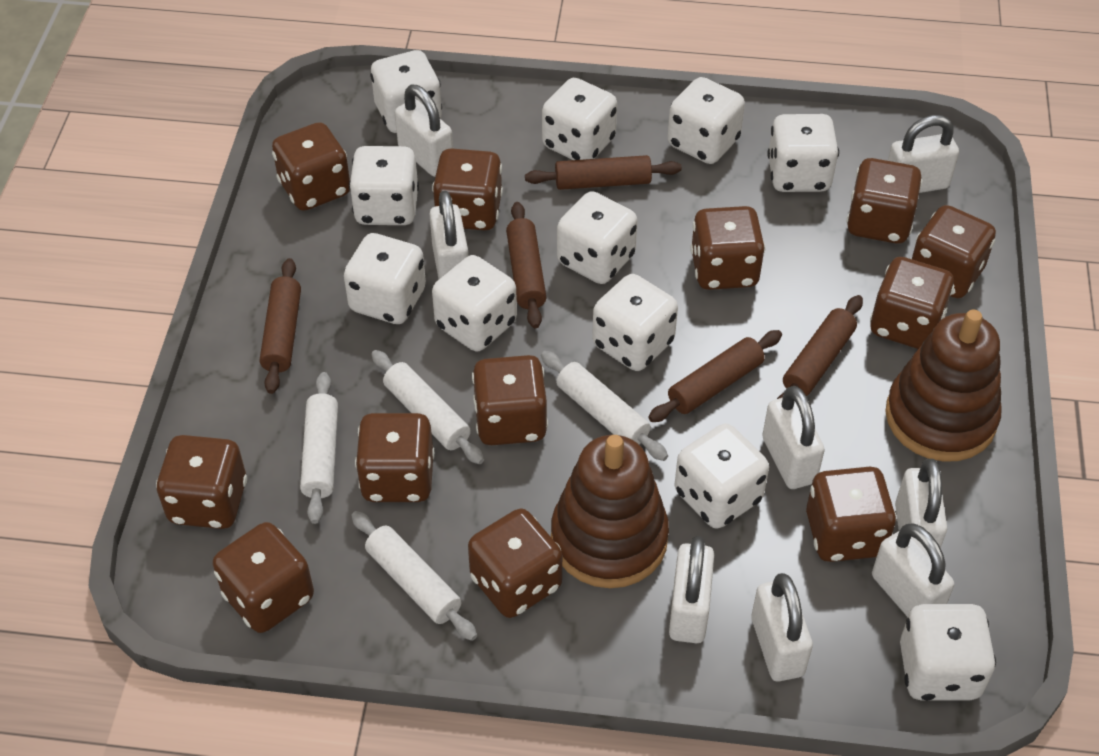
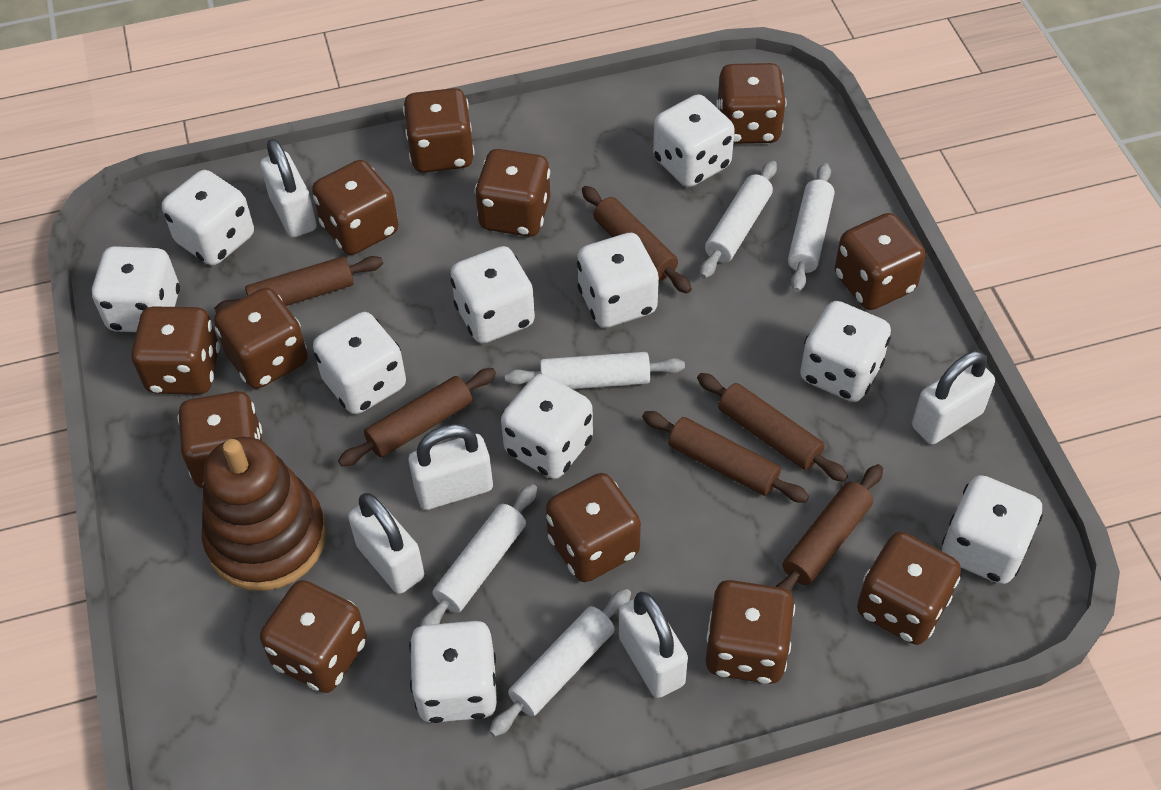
brown rolling pin: 5 -> 6
brown stacking toy: 2 -> 1
white dice: 11 -> 10
white padlock: 8 -> 5
white rolling pin: 4 -> 5

